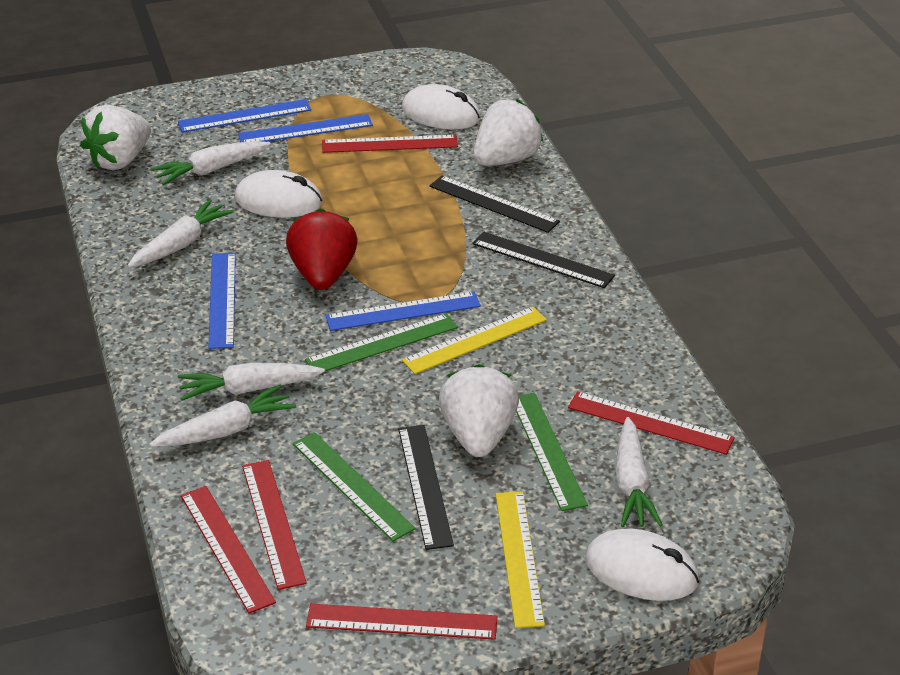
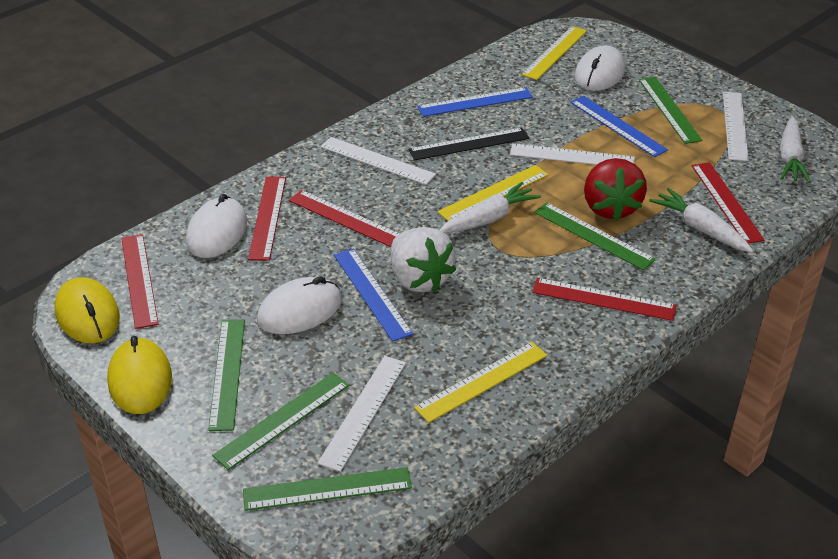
black ruler: 3 -> 1
blue ruler: 4 -> 3
green ruler: 3 -> 5
white carrot: 5 -> 3
white ruler: 0 -> 4
white strawberry: 3 -> 1
yellow mouse: 0 -> 2
yellow ruler: 2 -> 3

